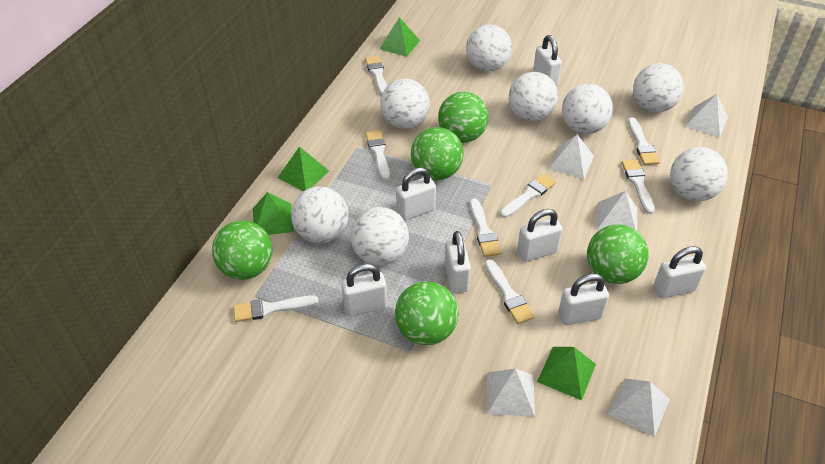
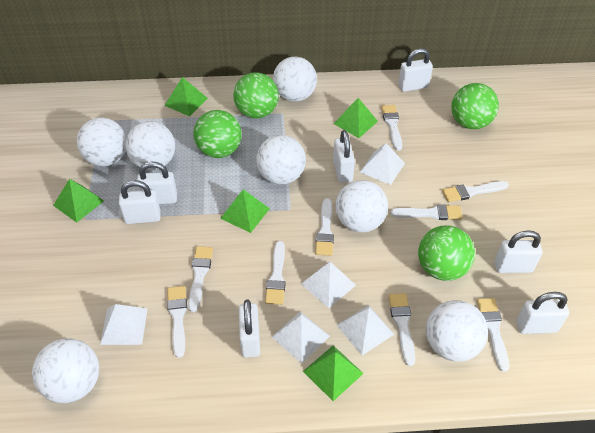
green ball: 5 -> 4
green pyramid: 4 -> 5
white ball: 8 -> 7
white brush: 8 -> 9

